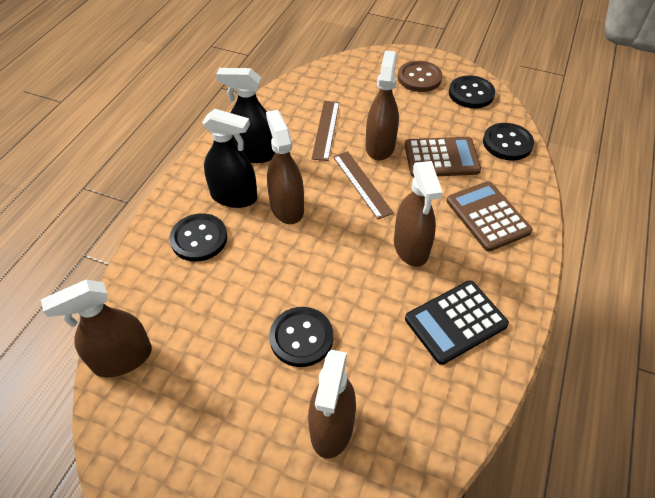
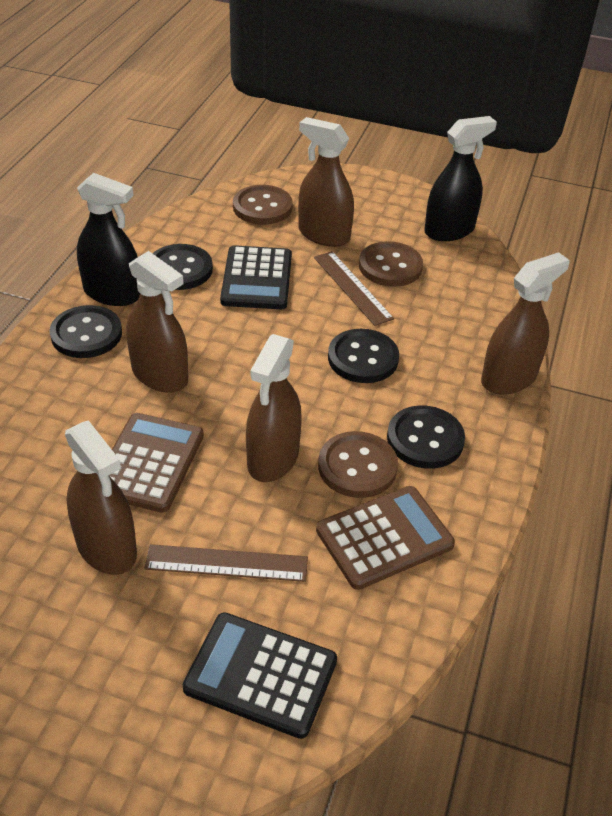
black calculator: 1 -> 2
brown button: 1 -> 3

